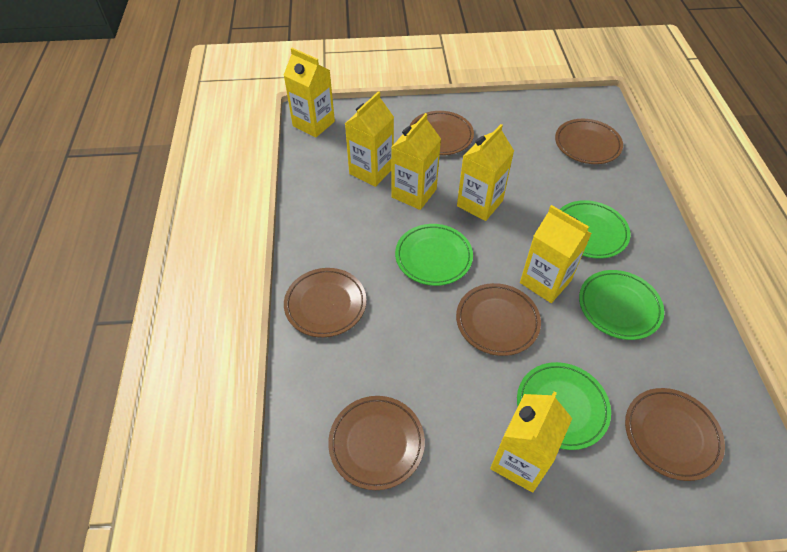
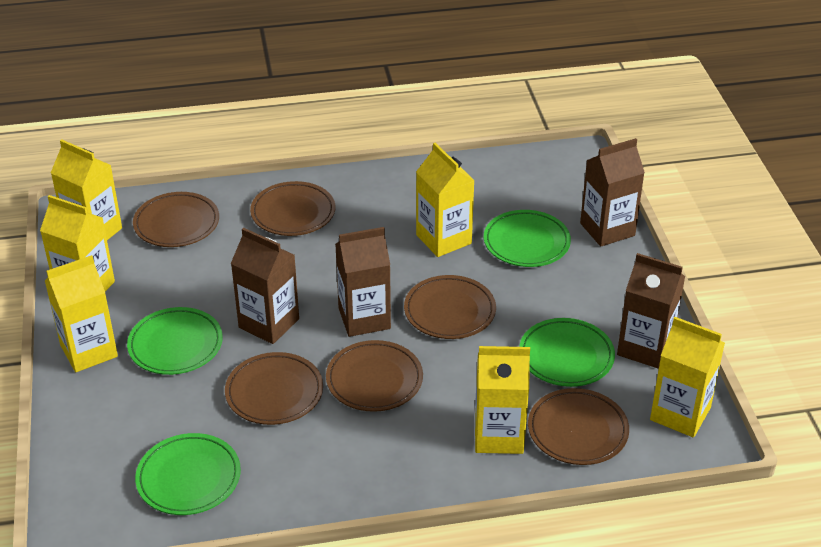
brown carton: 0 -> 4

